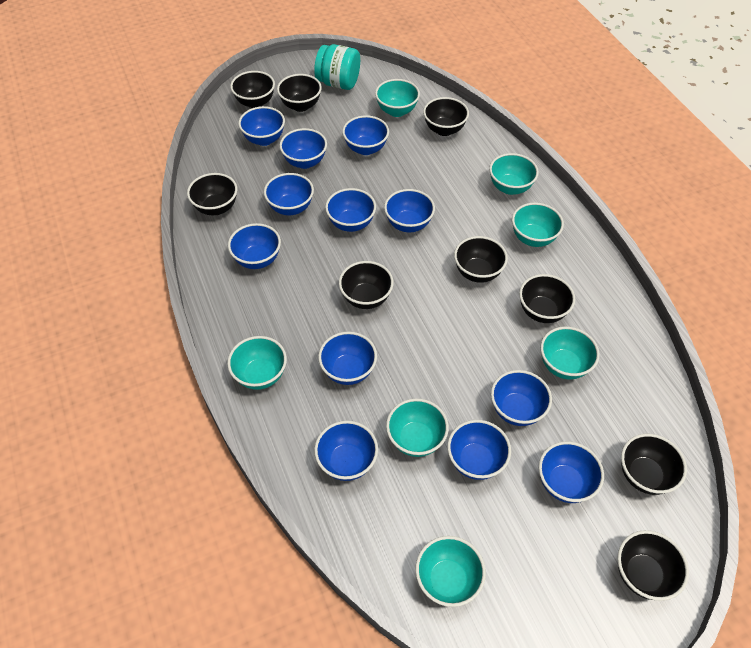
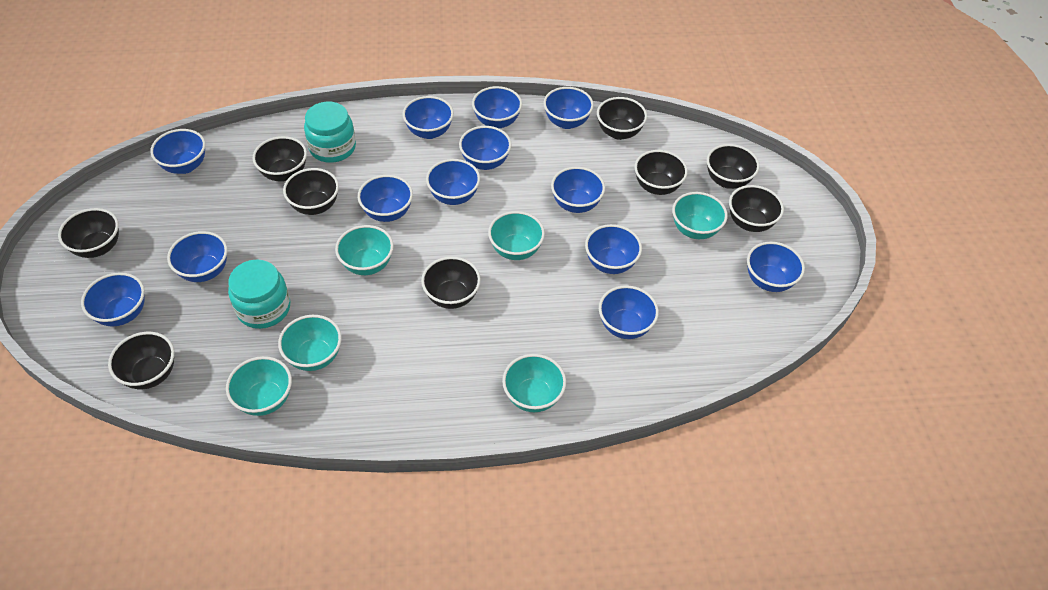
blue bowl: 12 -> 13
turquoise bowl: 7 -> 6
turquoise jar: 1 -> 2

